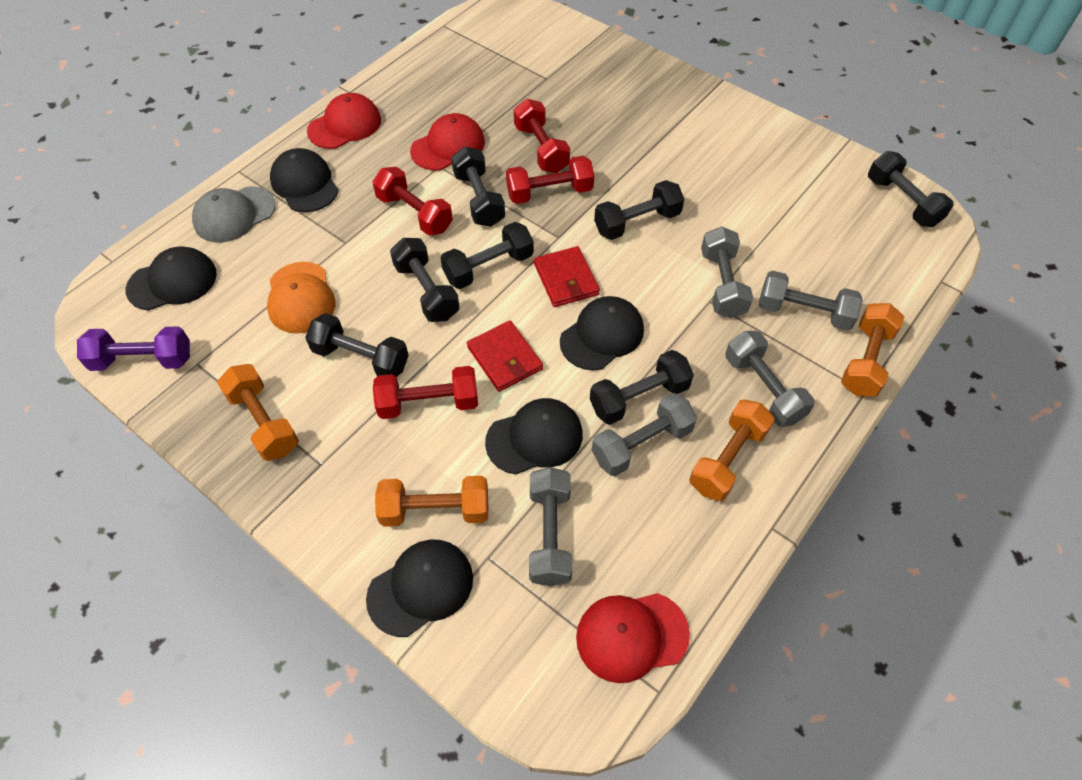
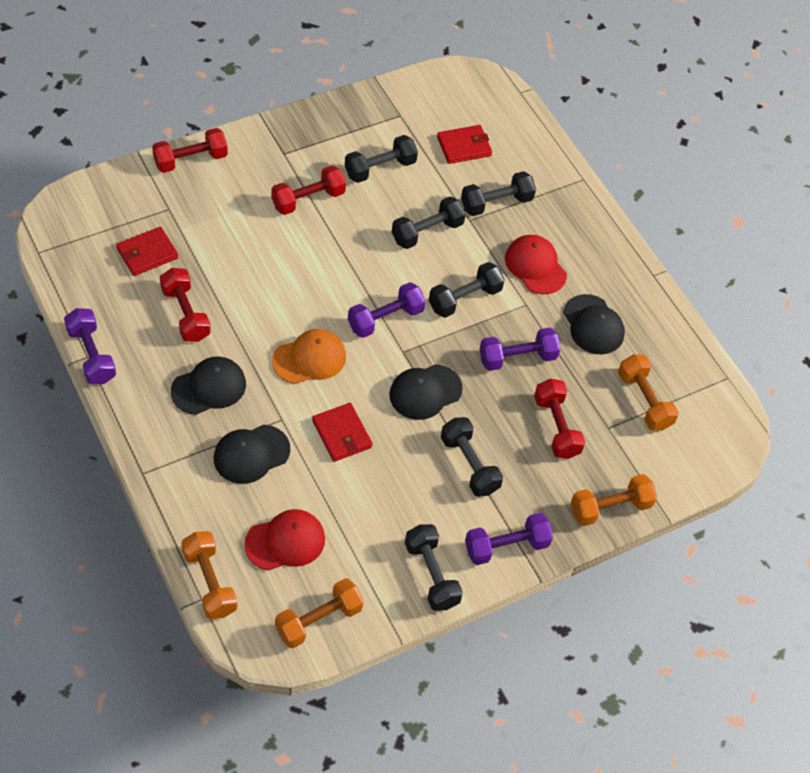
black cap: 5 -> 4
black dumbbell: 7 -> 6
grey cap: 1 -> 0
grey dumbbell: 5 -> 0
purple dumbbell: 1 -> 4
red cap: 3 -> 2
red wallet: 2 -> 3

